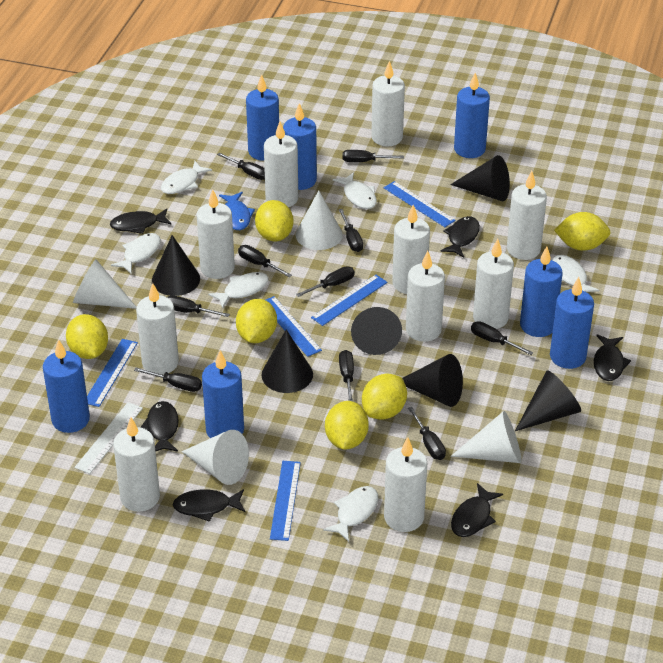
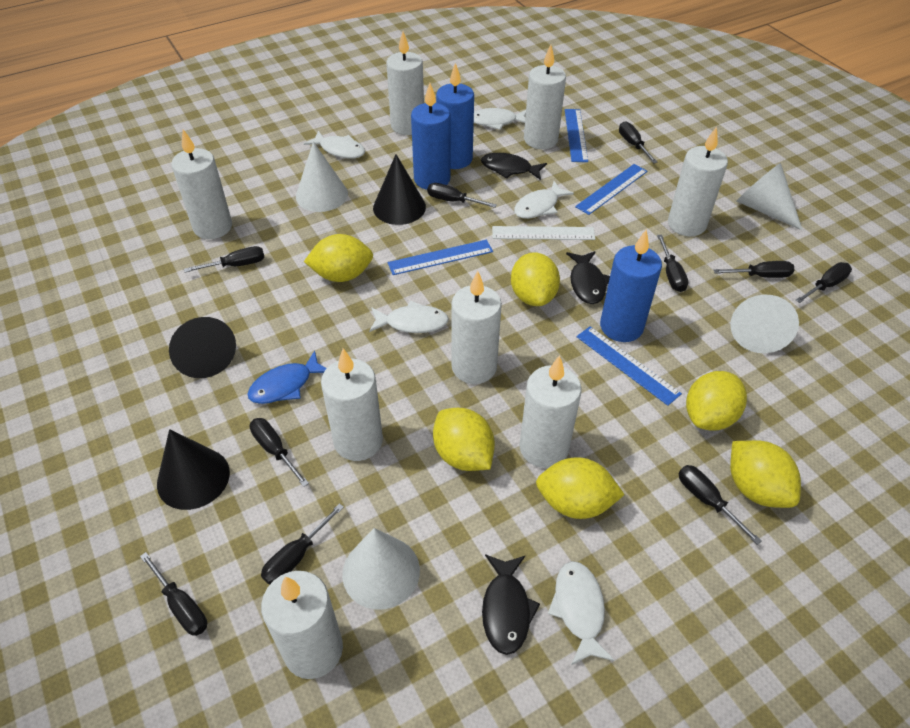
black cone: 6 -> 3
black fish: 6 -> 3
blue candle: 7 -> 3
blue ruler: 5 -> 4
white candle: 10 -> 8
white fish: 6 -> 5

